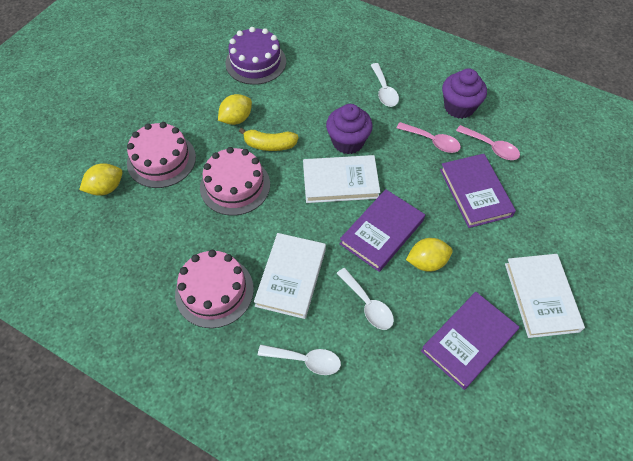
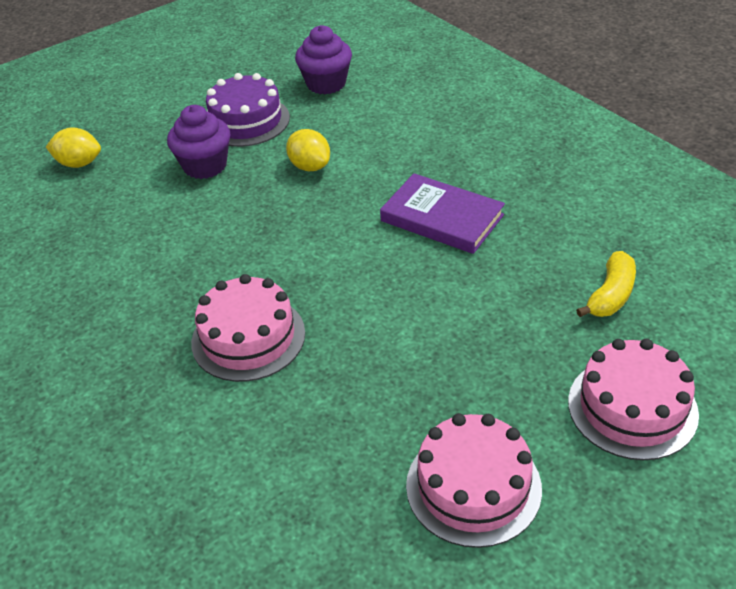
pink spoon: 2 -> 0
purple book: 3 -> 1
white book: 3 -> 0
white spoon: 3 -> 0
yellow lemon: 3 -> 2

